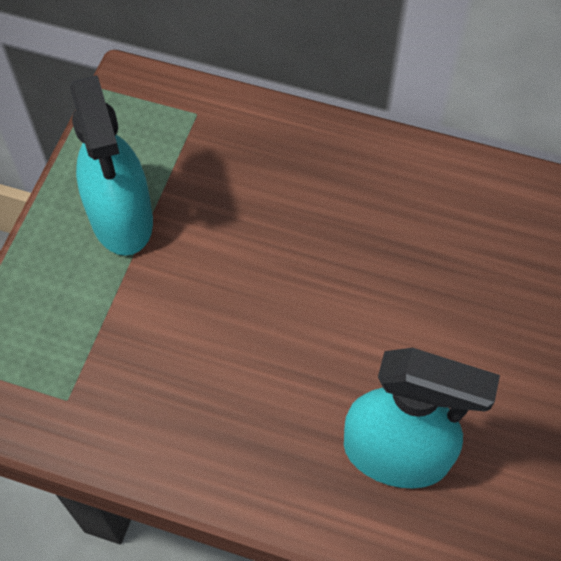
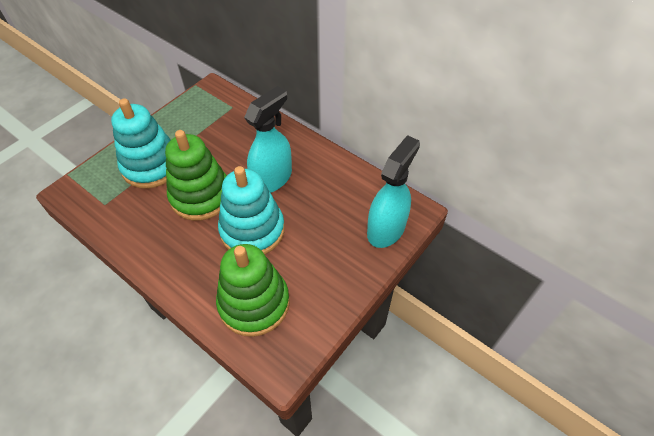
green stacking toy: 0 -> 2
turquoise stacking toy: 0 -> 2

